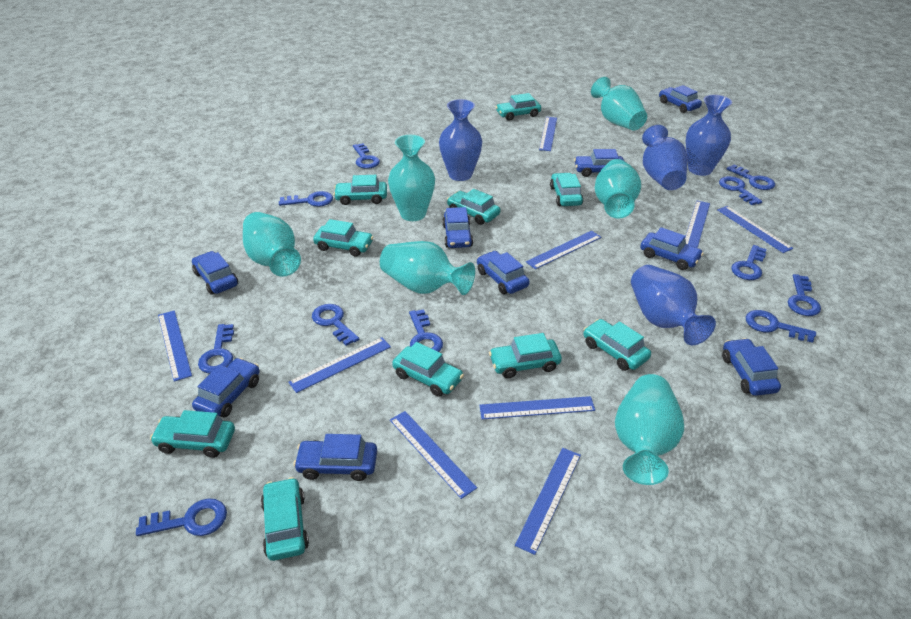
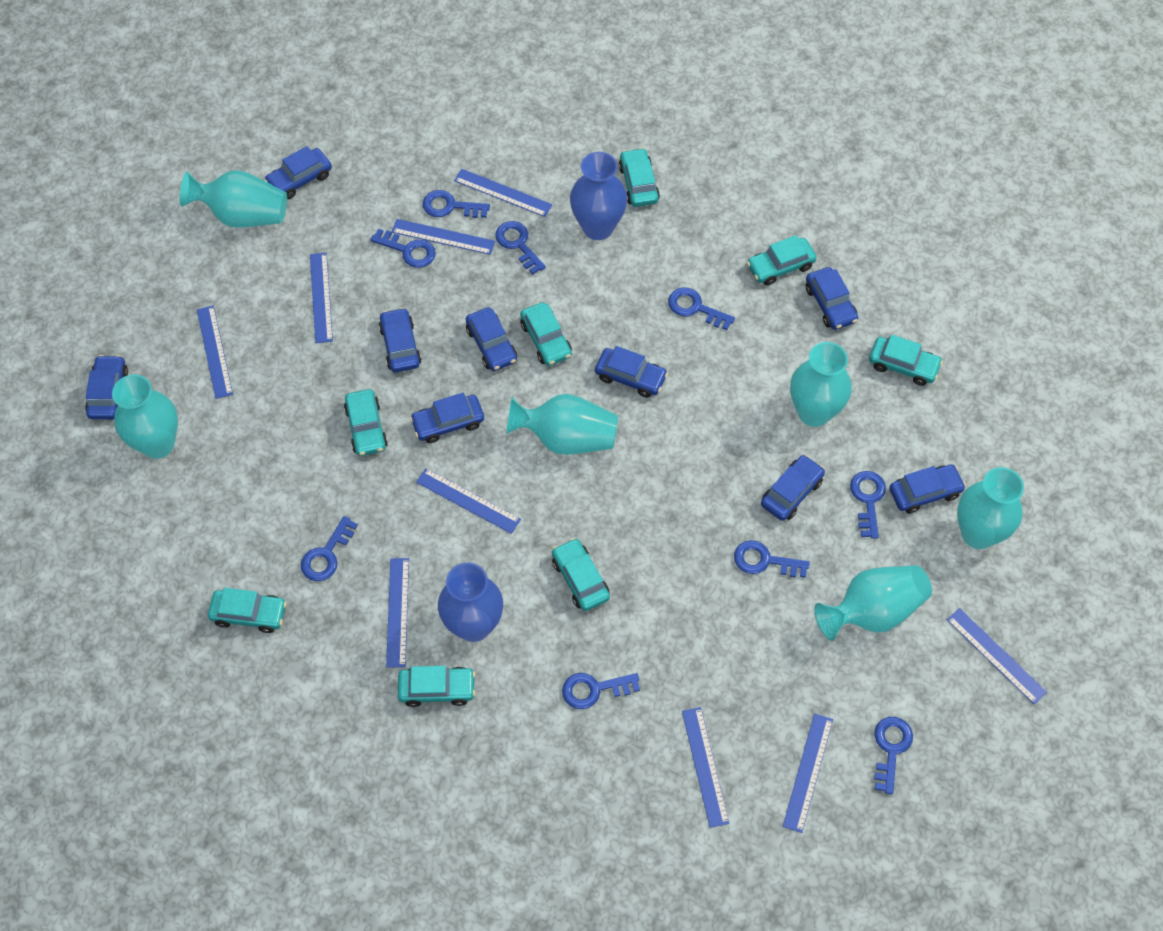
blue key: 11 -> 9
blue vase: 4 -> 2
turquoise car: 10 -> 8

